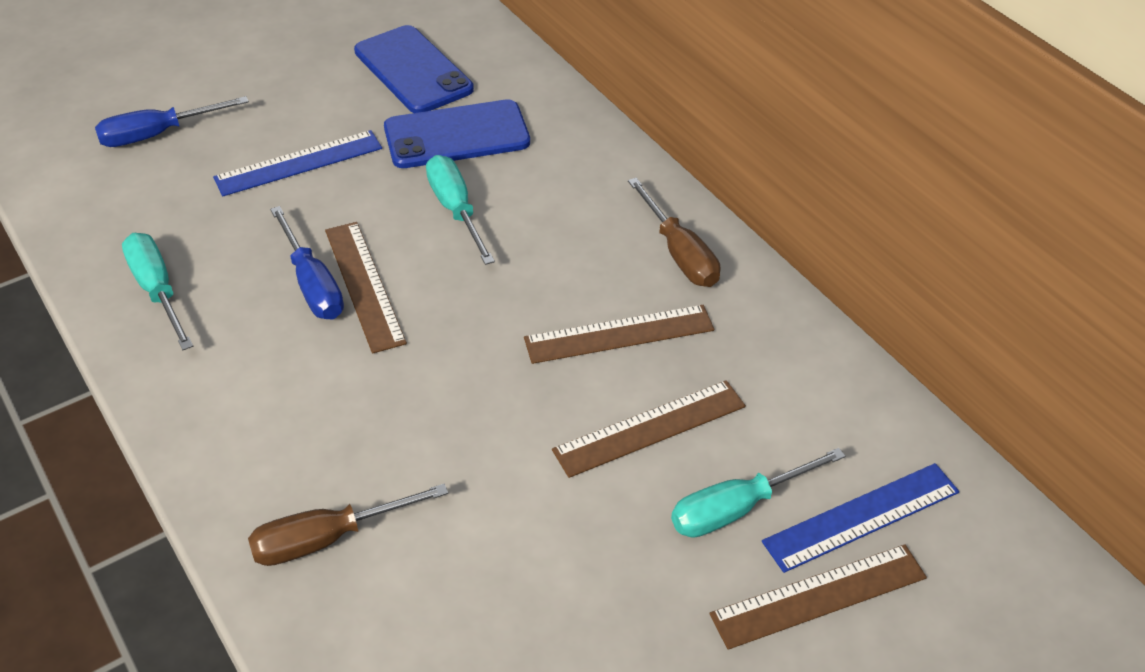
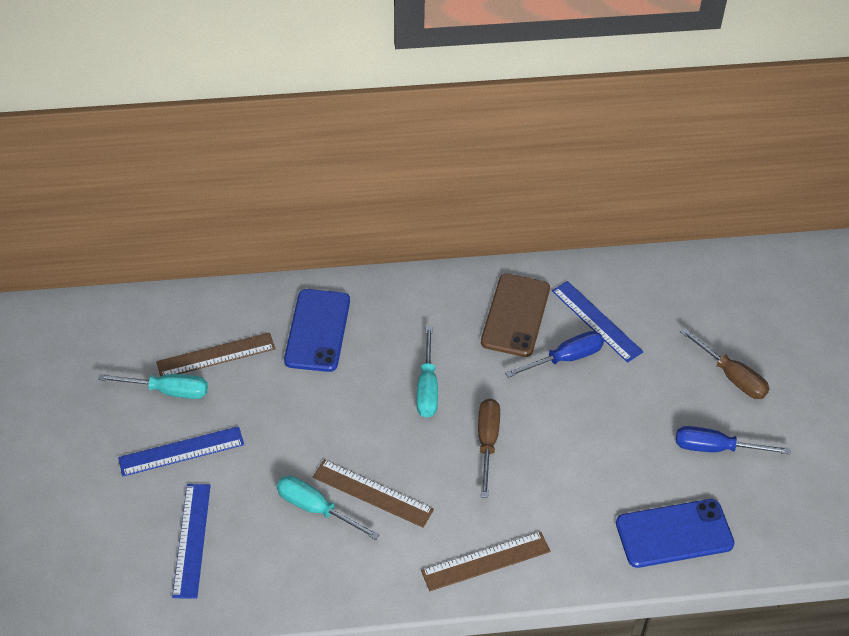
blue ruler: 2 -> 3
brown phone: 0 -> 1
brown ruler: 4 -> 3

